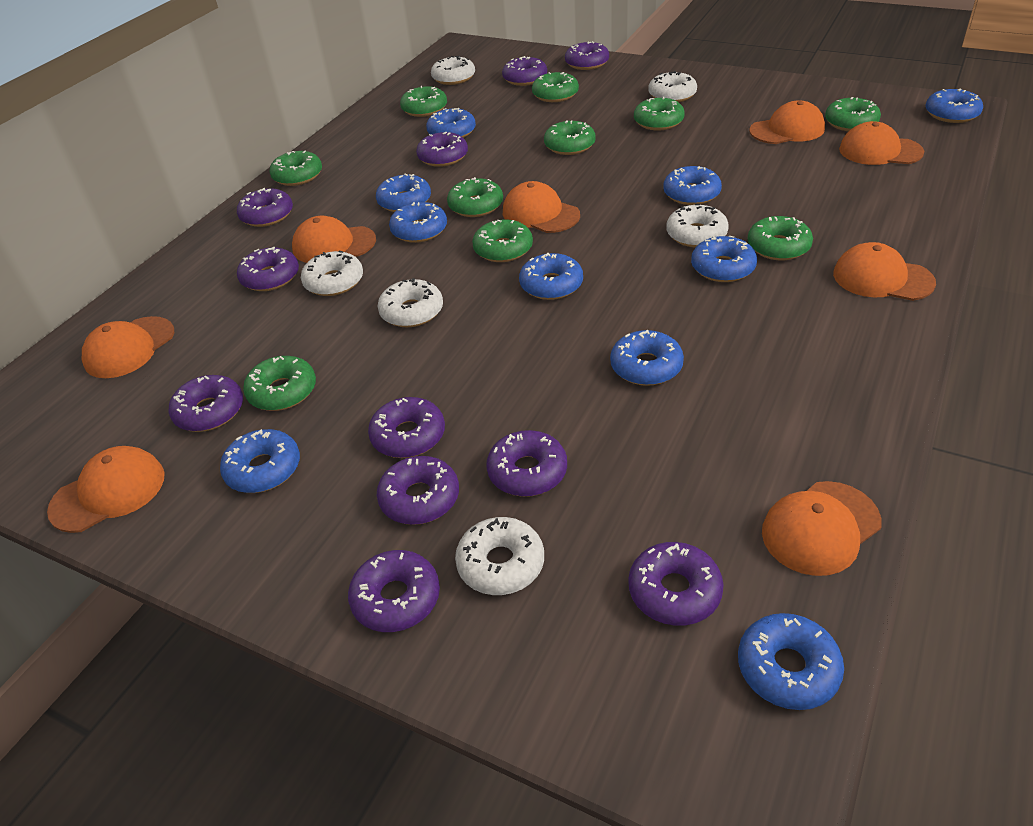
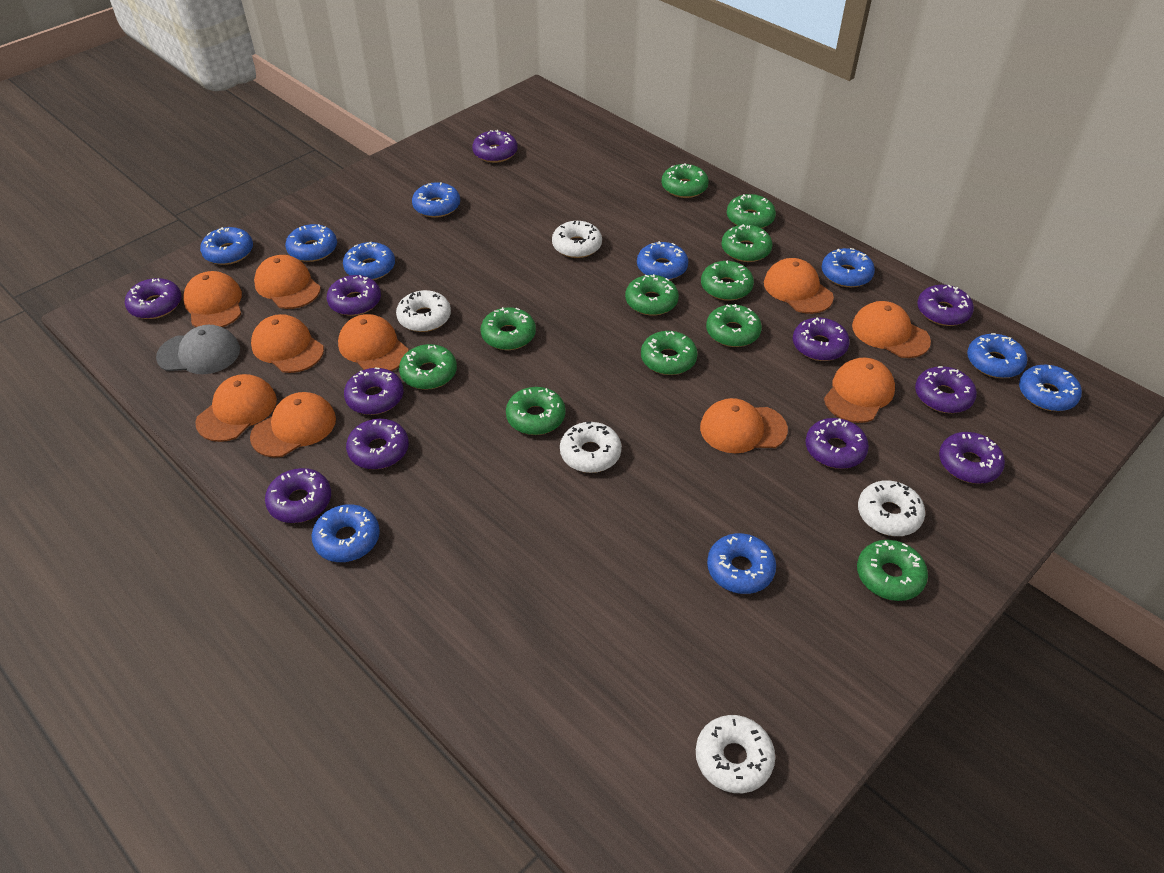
green donut: 10 -> 11
grey cap: 0 -> 1
orange cap: 8 -> 10
white donut: 6 -> 5

